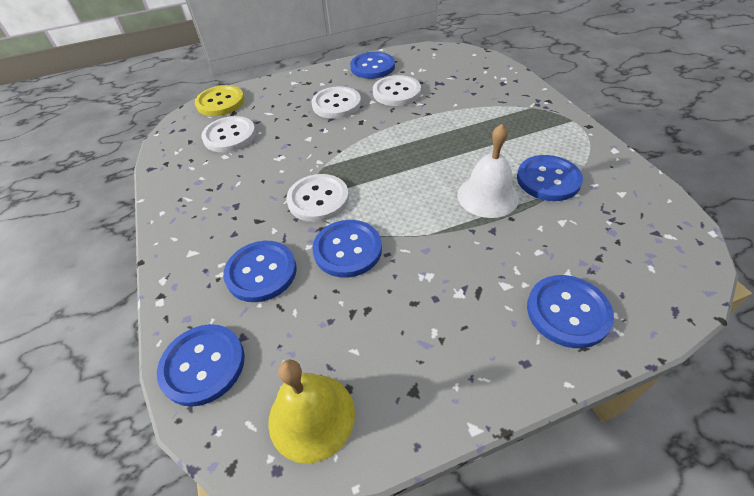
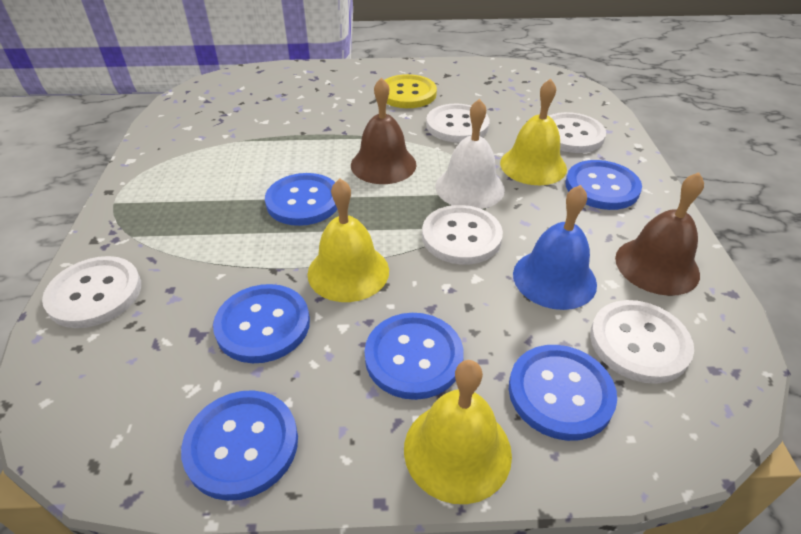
blue bell: 0 -> 1
brown bell: 0 -> 2
white button: 4 -> 5
yellow bell: 1 -> 3

